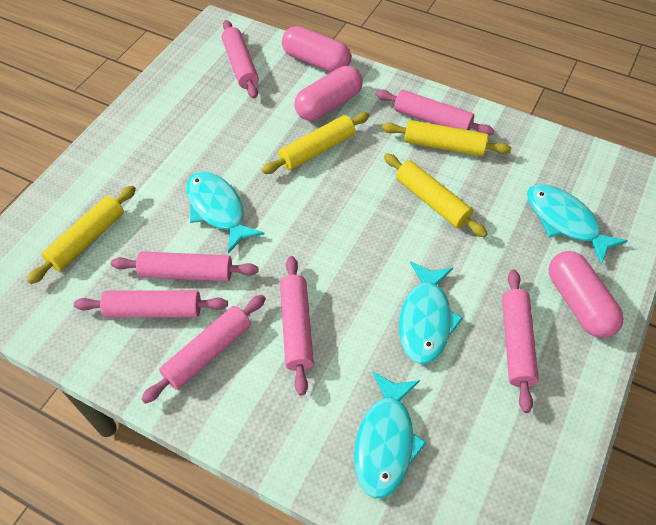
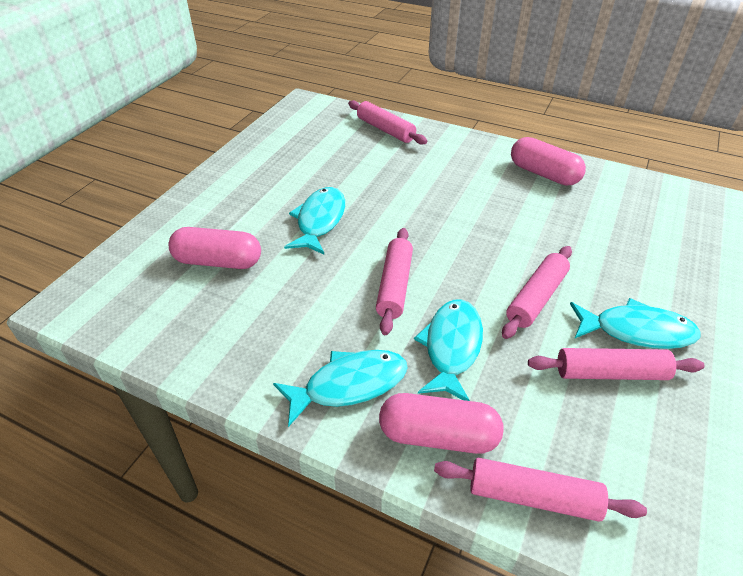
pink rolling pin: 7 -> 5
yellow rolling pin: 4 -> 0

